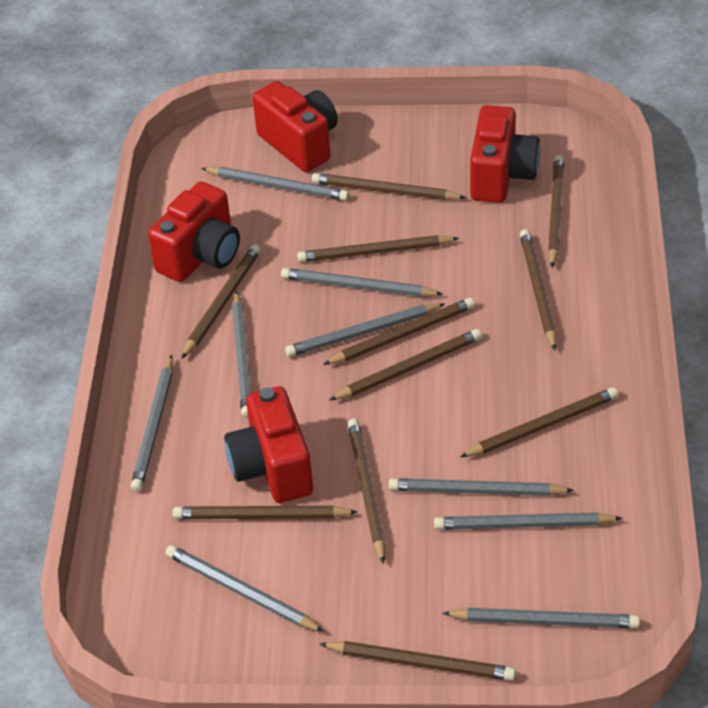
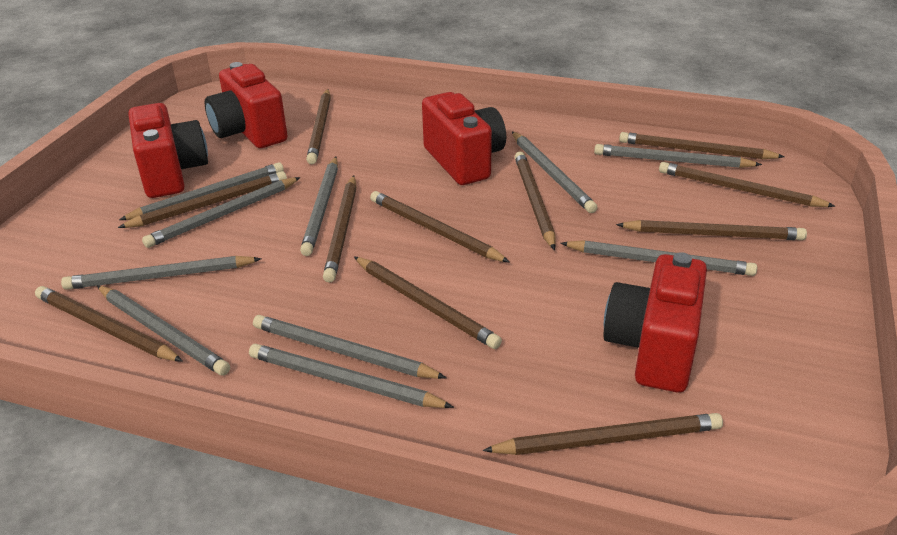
grey pencil: 9 -> 10

